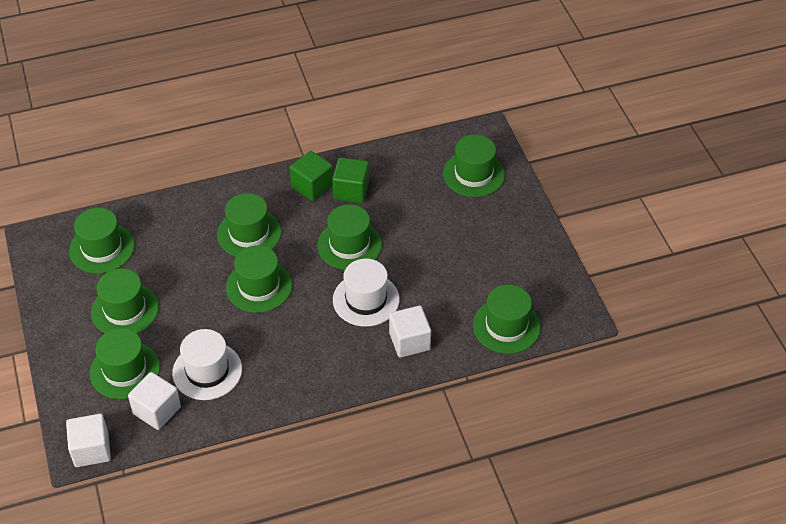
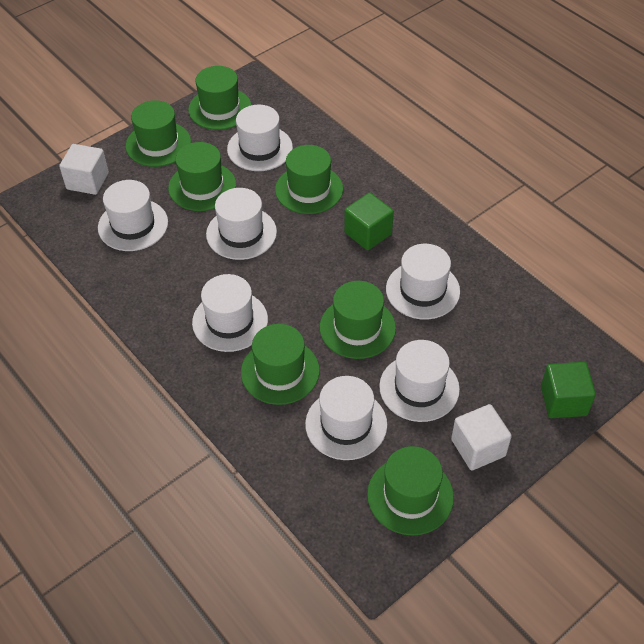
green hat: 8 -> 7
white cube: 3 -> 2
white hat: 2 -> 7

